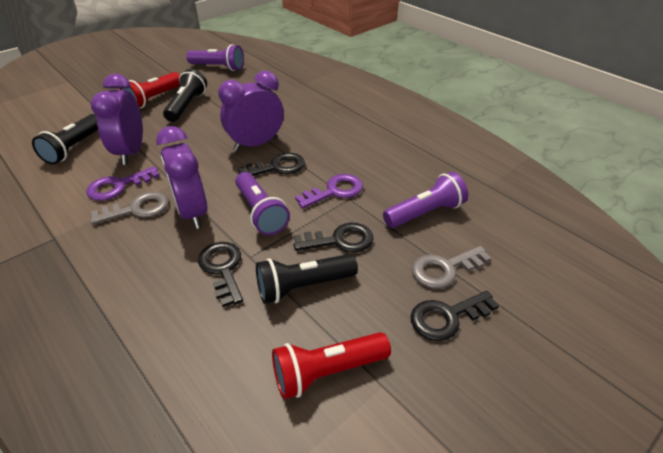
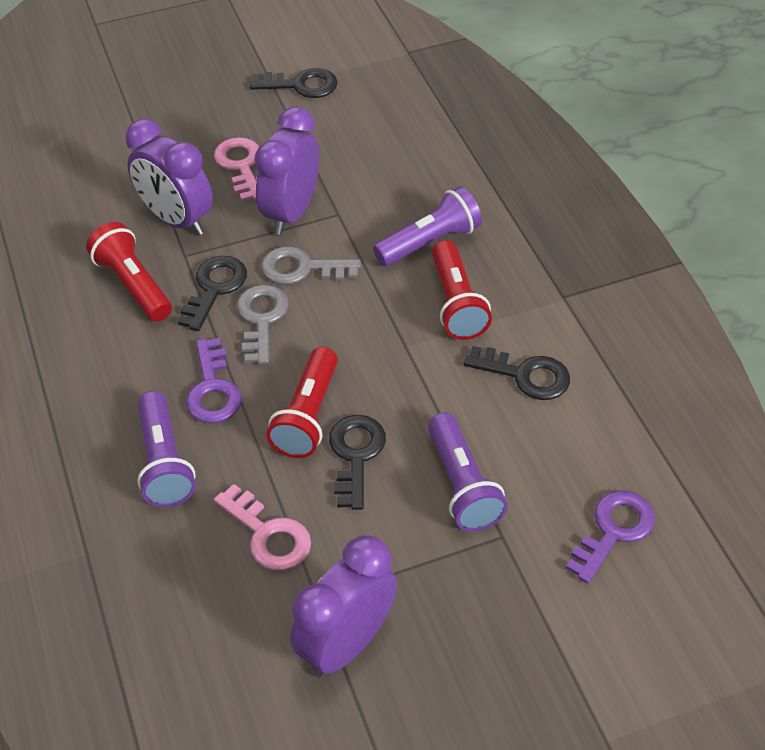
black flashlight: 3 -> 0
pink key: 0 -> 2
red flashlight: 2 -> 3

